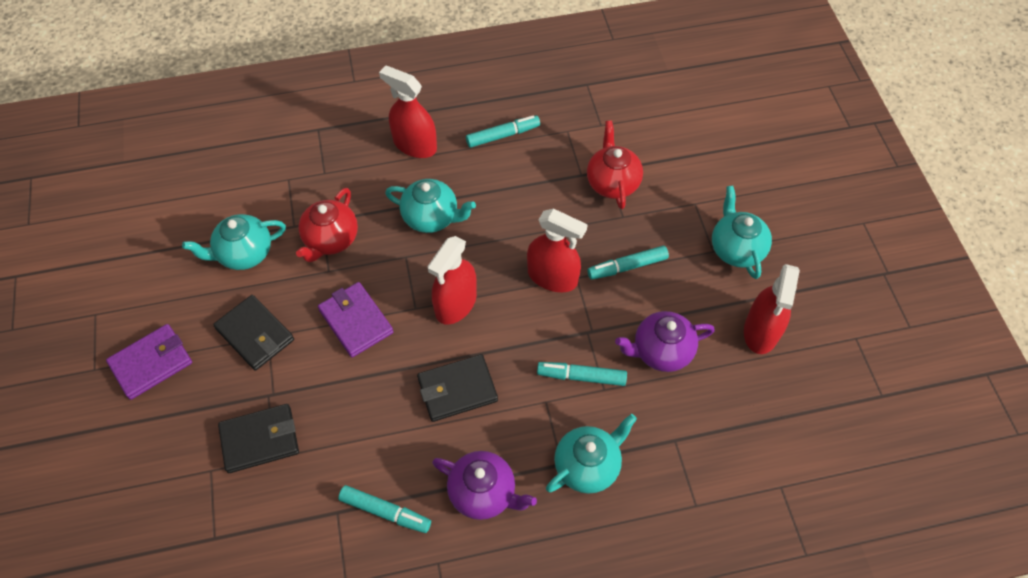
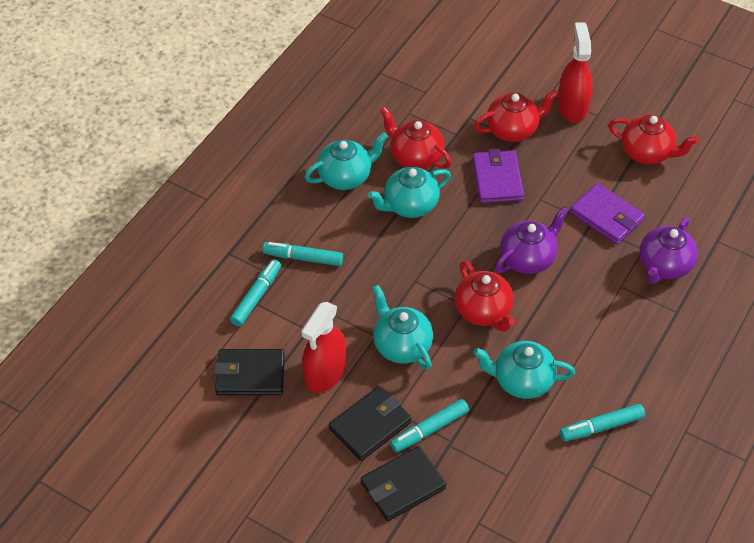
red spray bottle: 4 -> 2
red teapot: 2 -> 4

